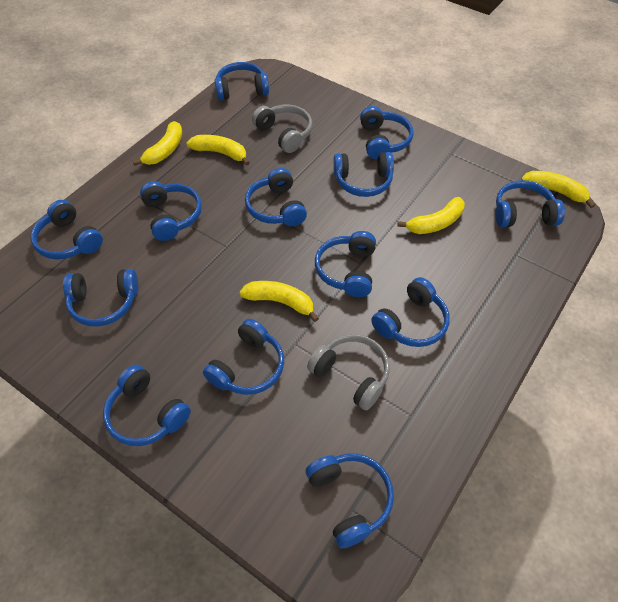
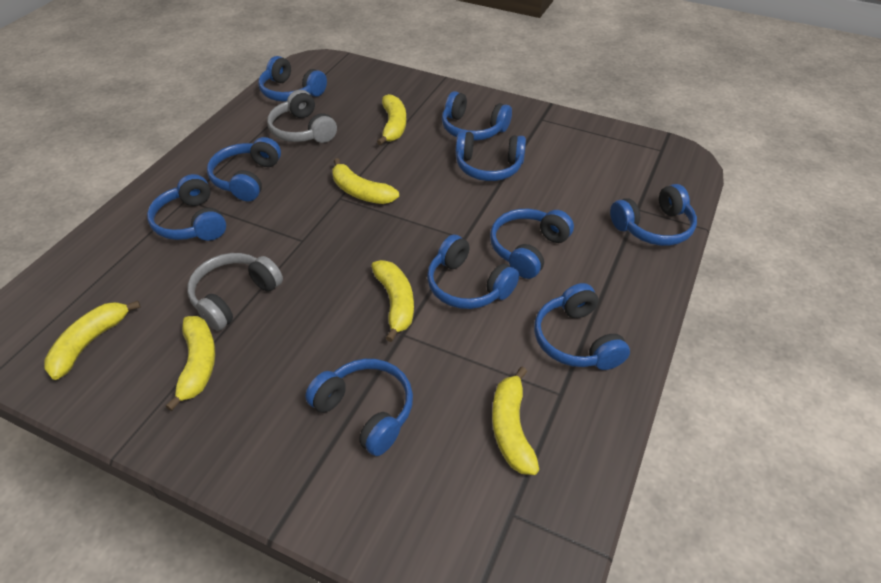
blue headphones: 13 -> 10
yellow banana: 5 -> 6

